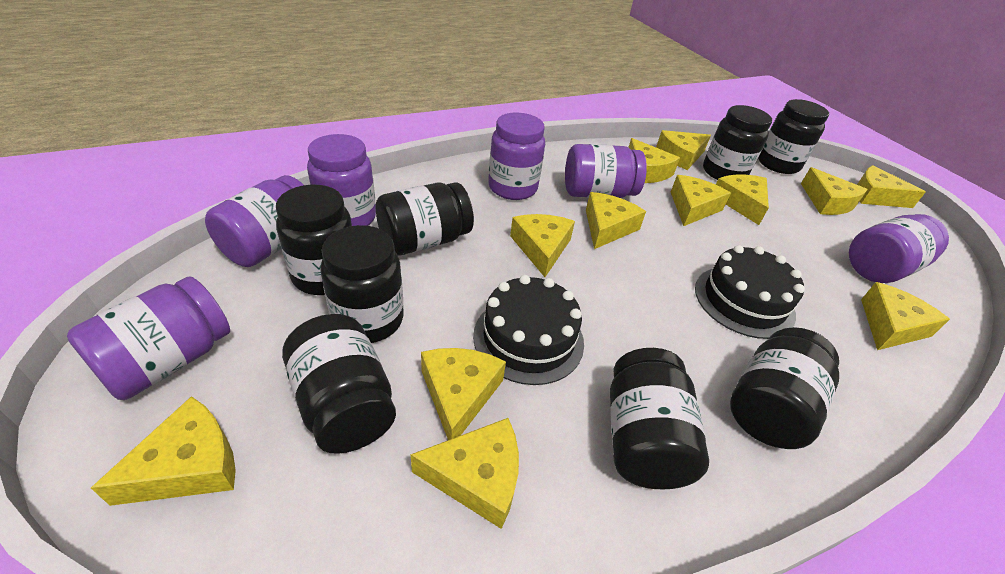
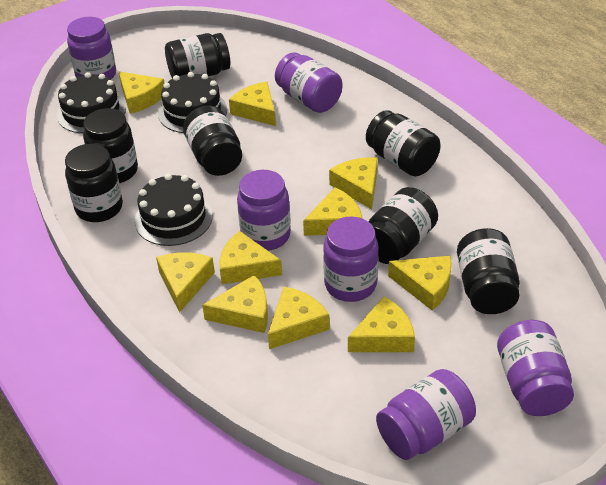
black cake: 2 -> 3
black jar: 8 -> 7
yellow cheese: 12 -> 10

